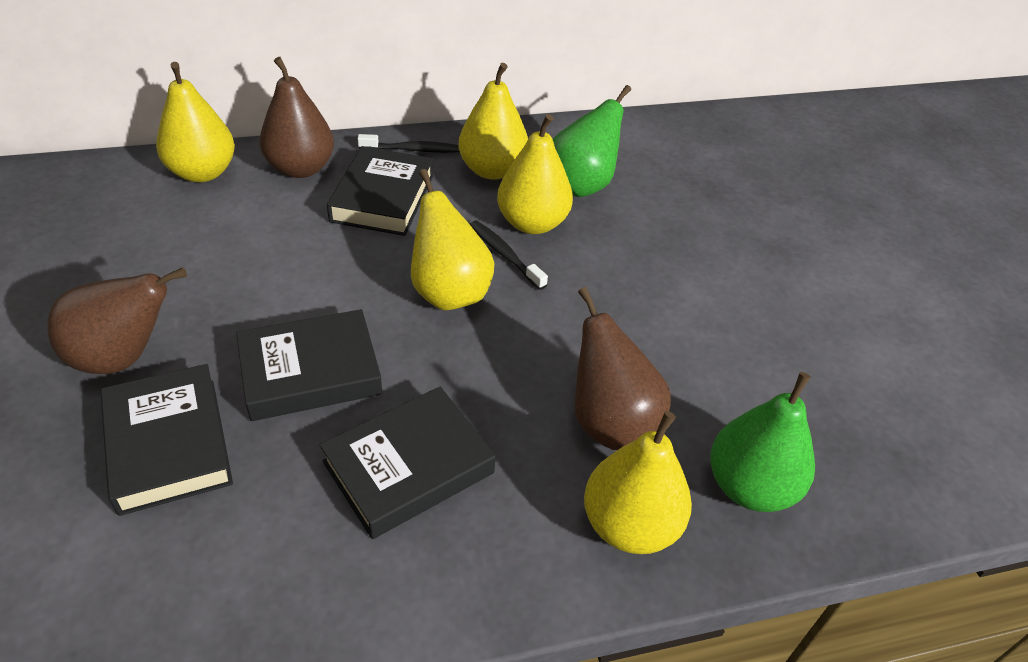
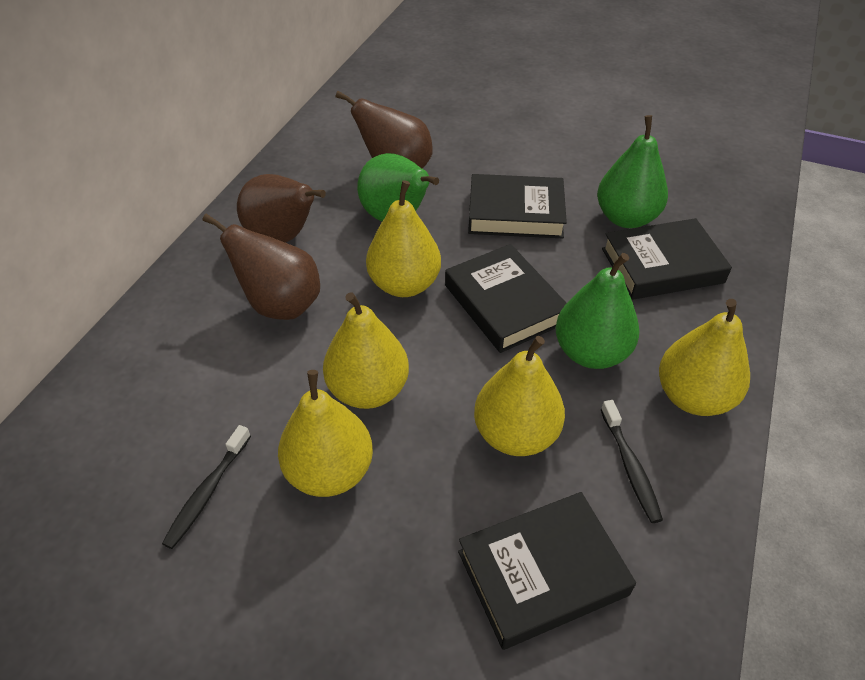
green pear: 2 -> 3

